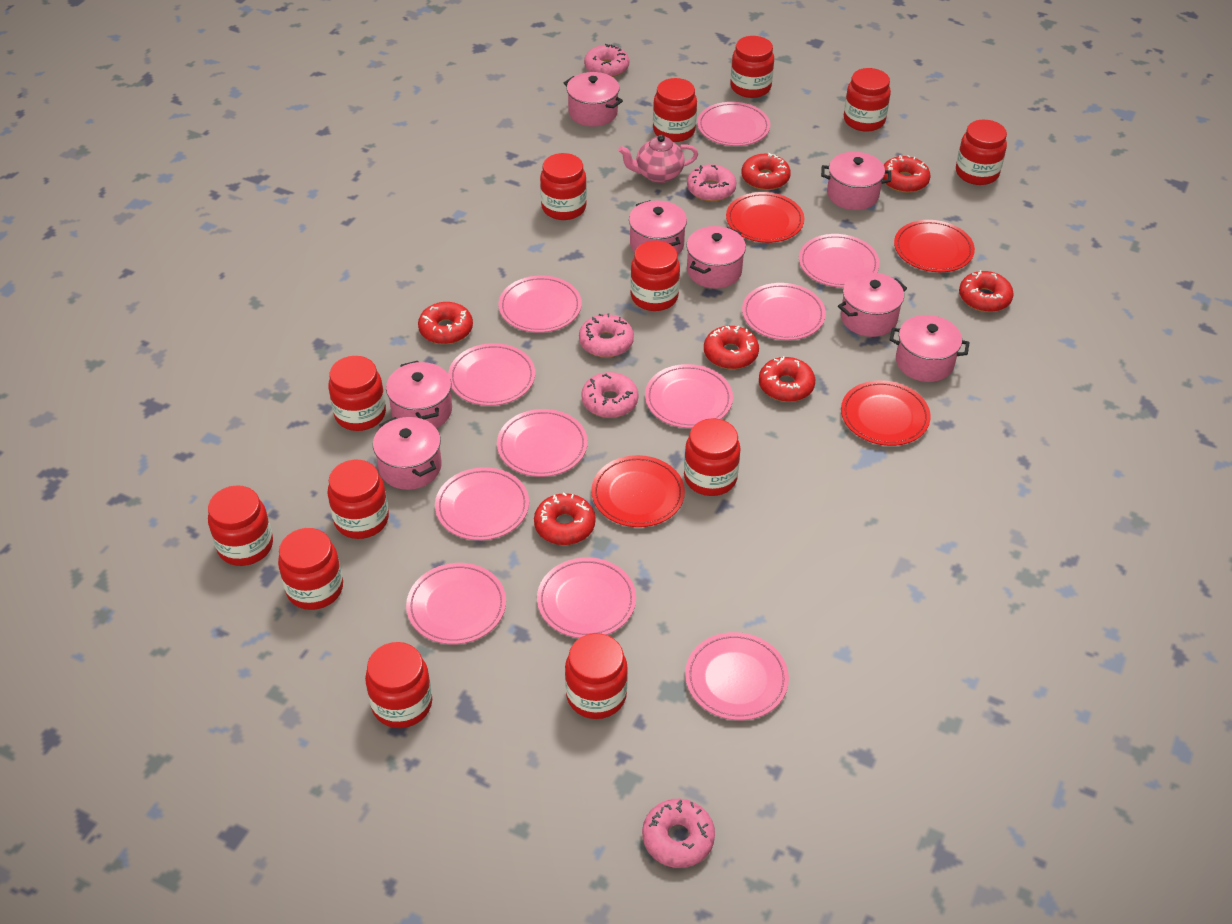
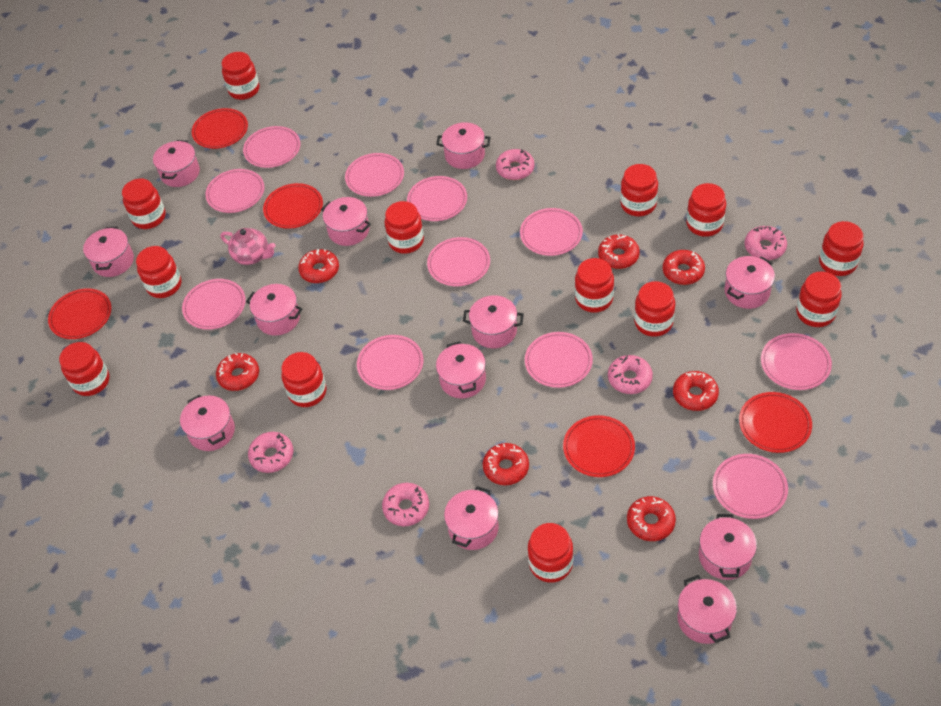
pink pot: 8 -> 12
red plate: 4 -> 5

